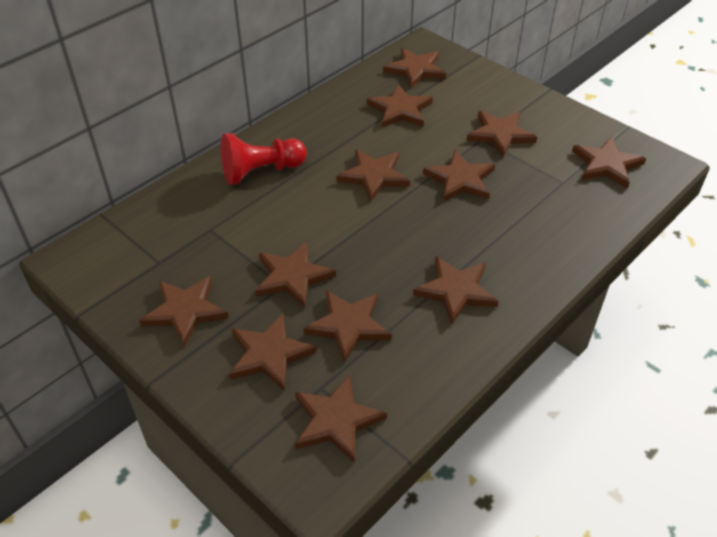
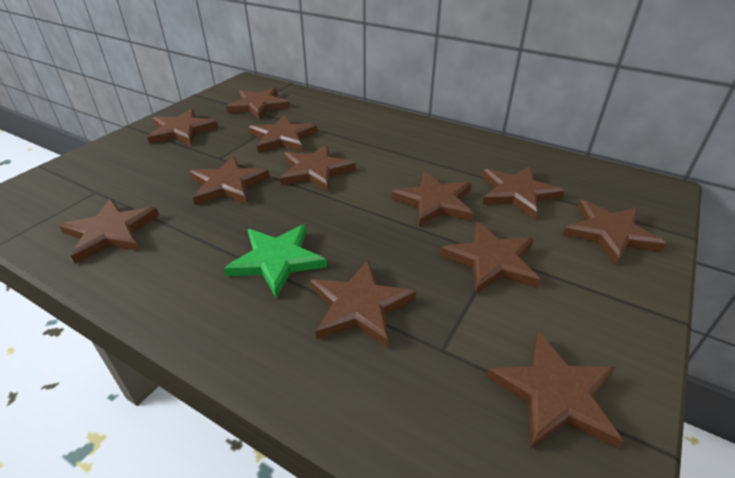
green star: 0 -> 1
red pawn: 1 -> 0

